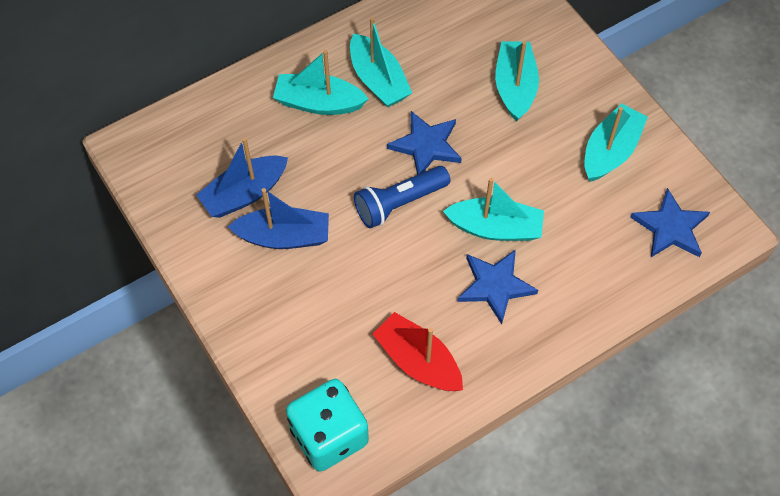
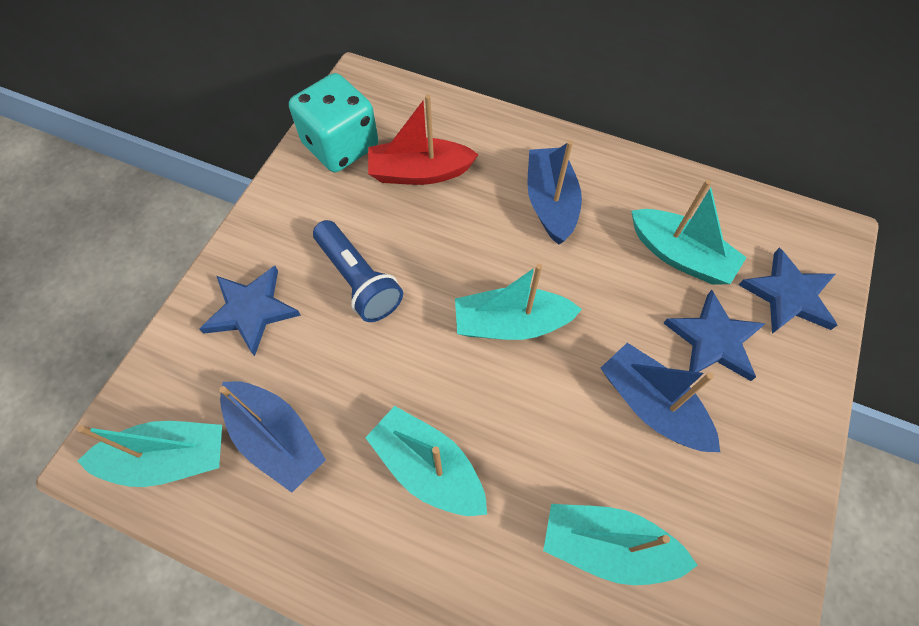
blue boat: 2 -> 3

